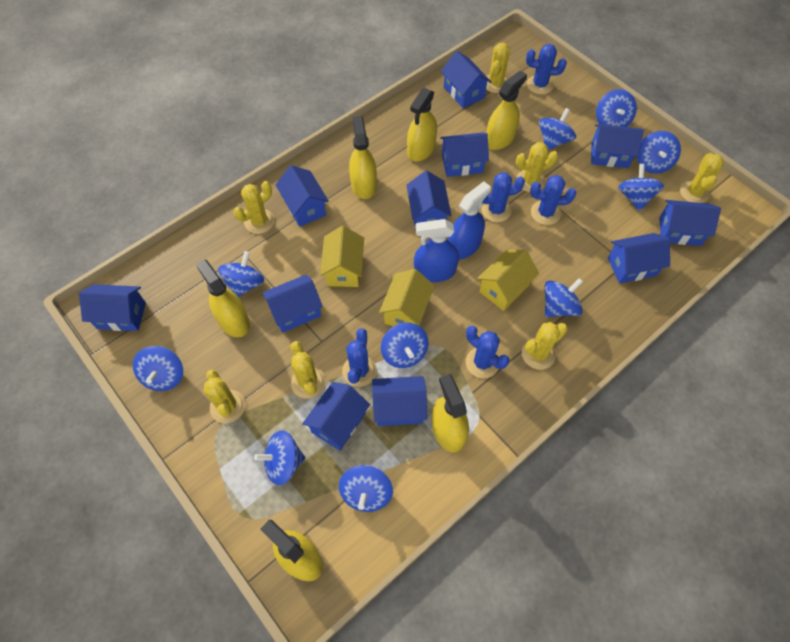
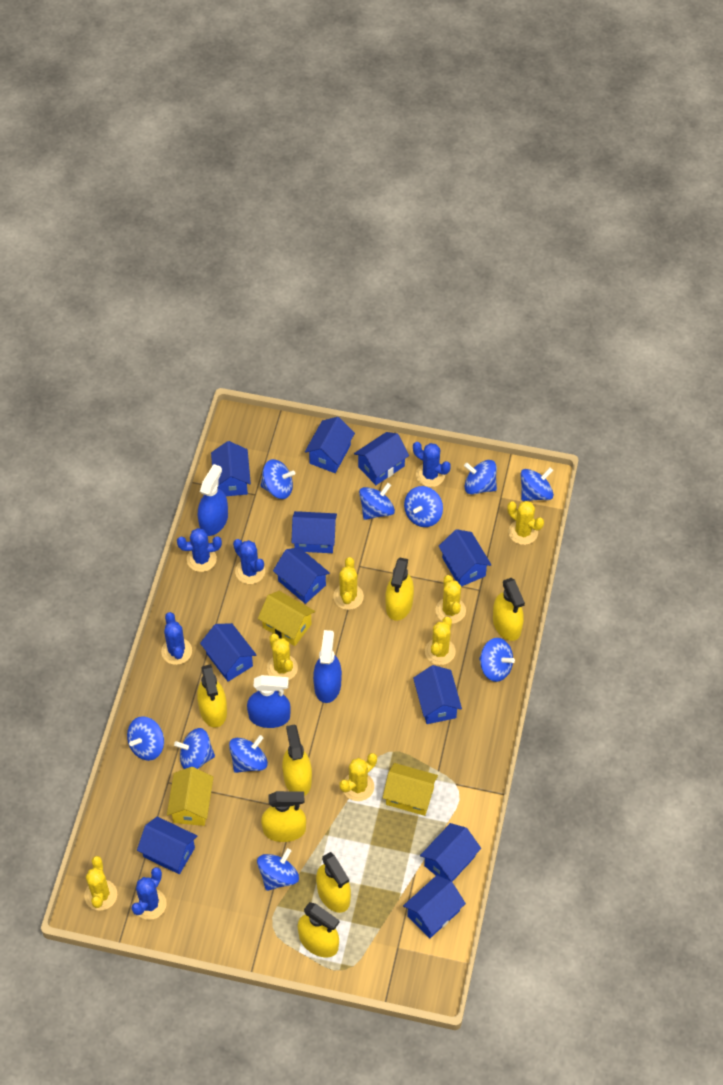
blue spray bottle: 2 -> 3
yellow spray bottle: 6 -> 7

